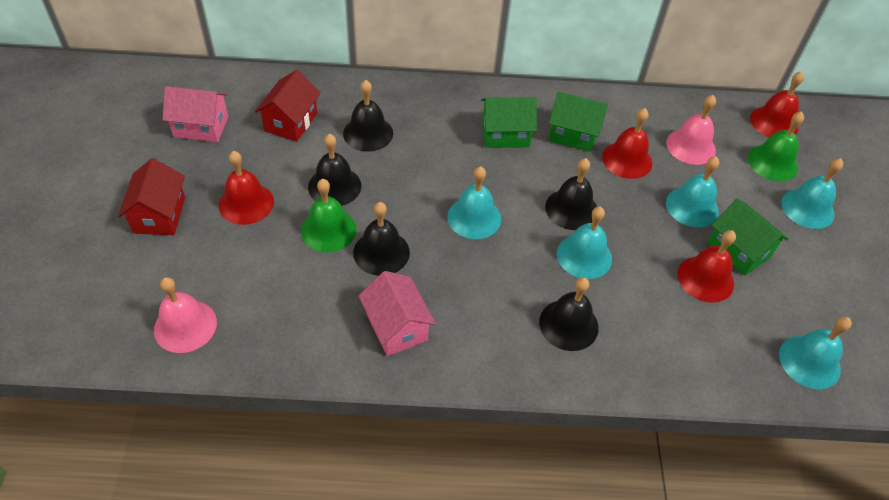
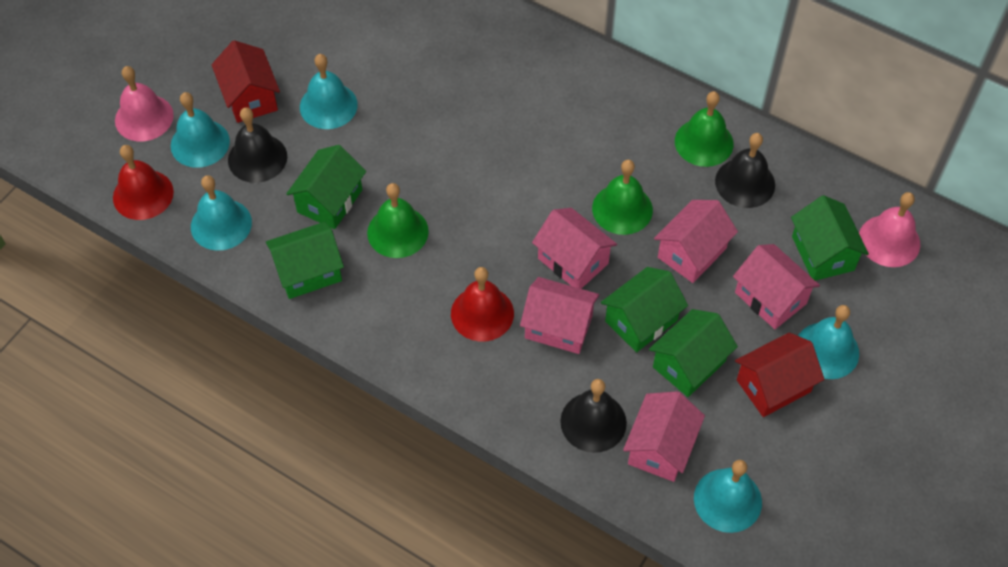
black bell: 5 -> 3
green bell: 2 -> 3
green house: 3 -> 5
pink house: 2 -> 5
red bell: 4 -> 2

